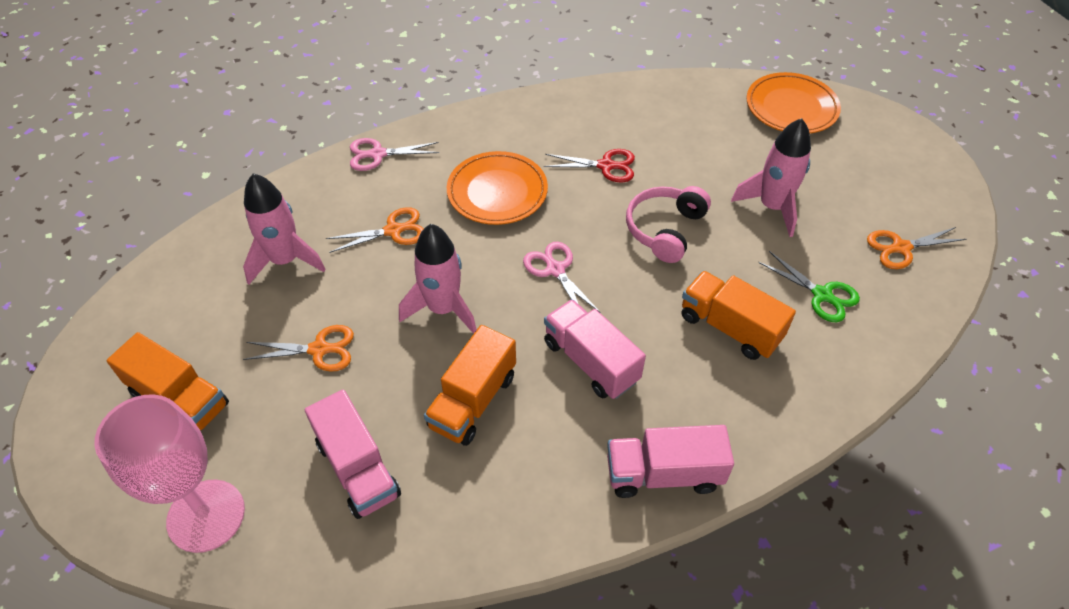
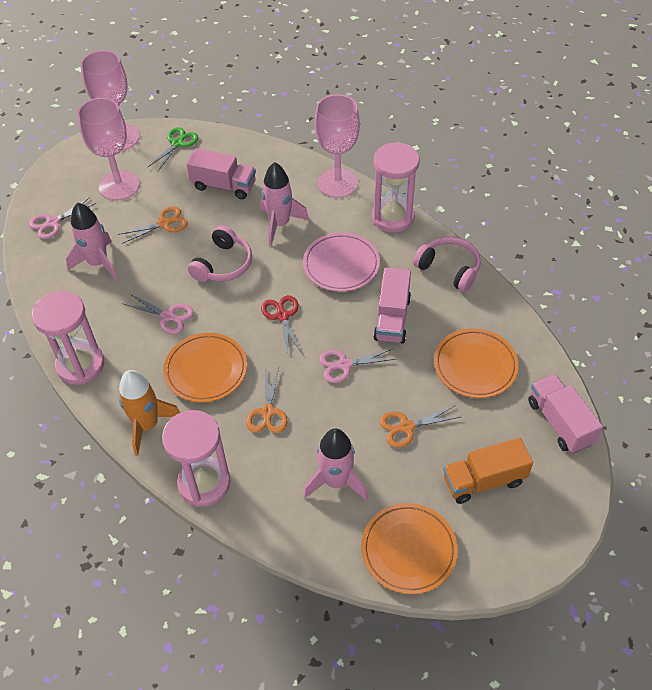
orange plate: 2 -> 3
orange rocket: 0 -> 1
orange truck: 3 -> 1
pink goblet: 1 -> 3
pink headphones: 1 -> 2
pink hourglass: 0 -> 3
pink plate: 0 -> 1
pink scissors: 2 -> 3

